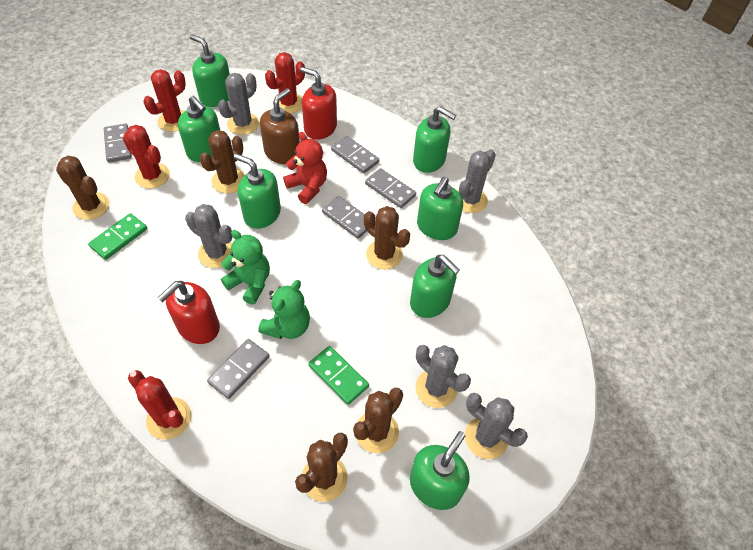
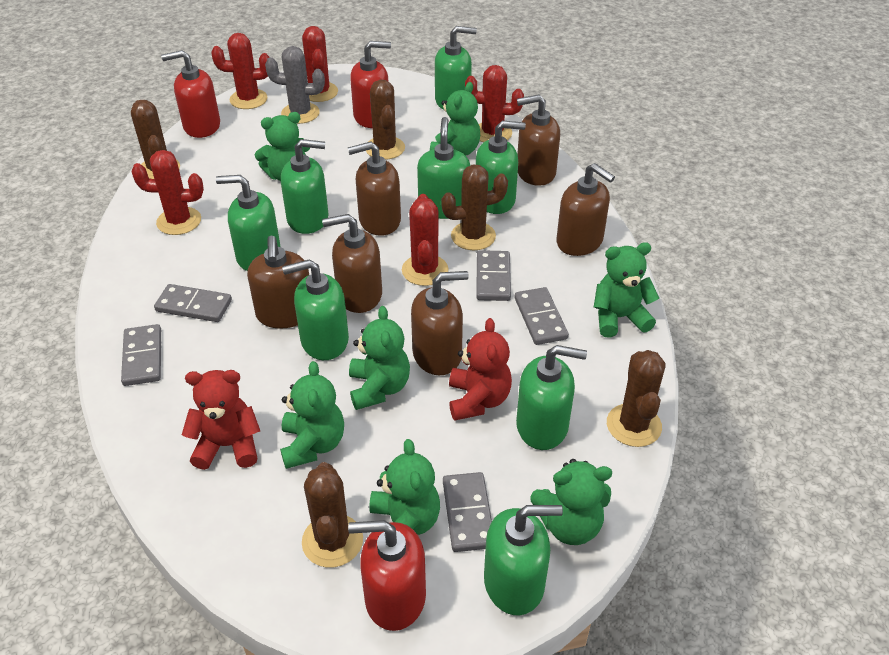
brown soap dispenser: 1 -> 6
green domino: 2 -> 0
green soap dispenser: 7 -> 8
green teddy bear: 2 -> 7
grey cactus: 5 -> 1
red cactus: 4 -> 5
red soap dispenser: 2 -> 3
red teddy bear: 1 -> 2

